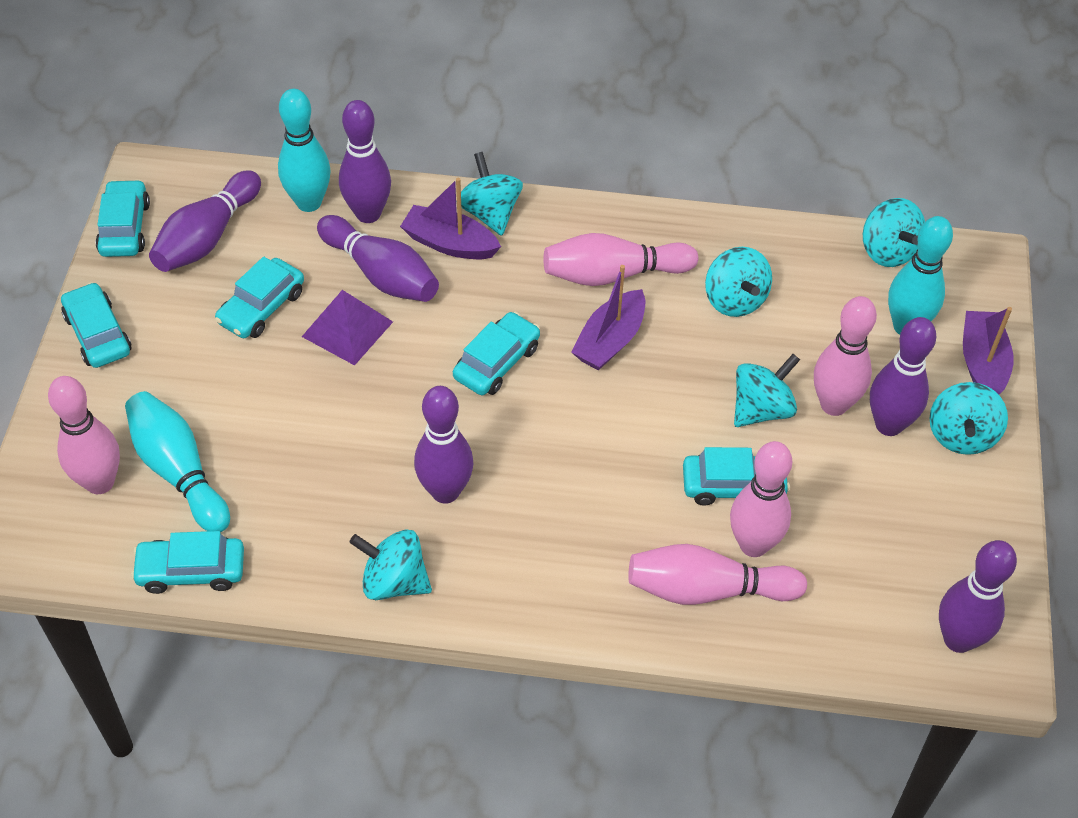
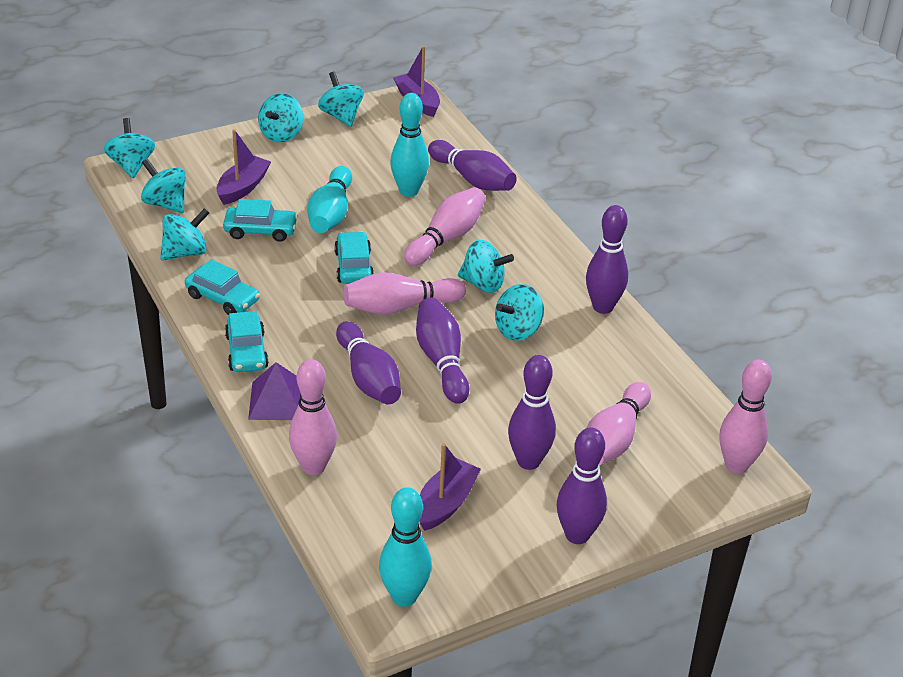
turquoise car: 6 -> 4
turquoise spinning top: 6 -> 7

